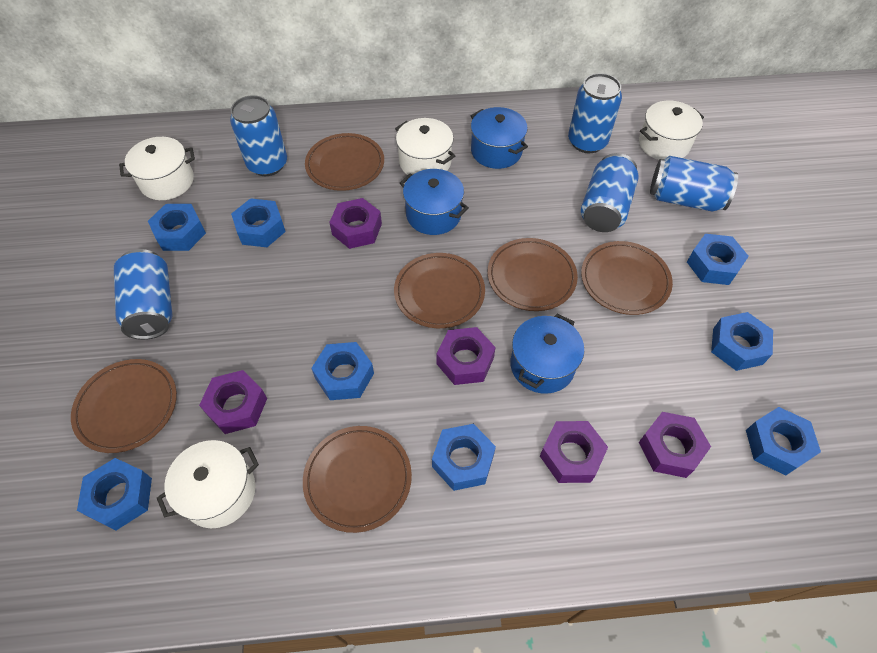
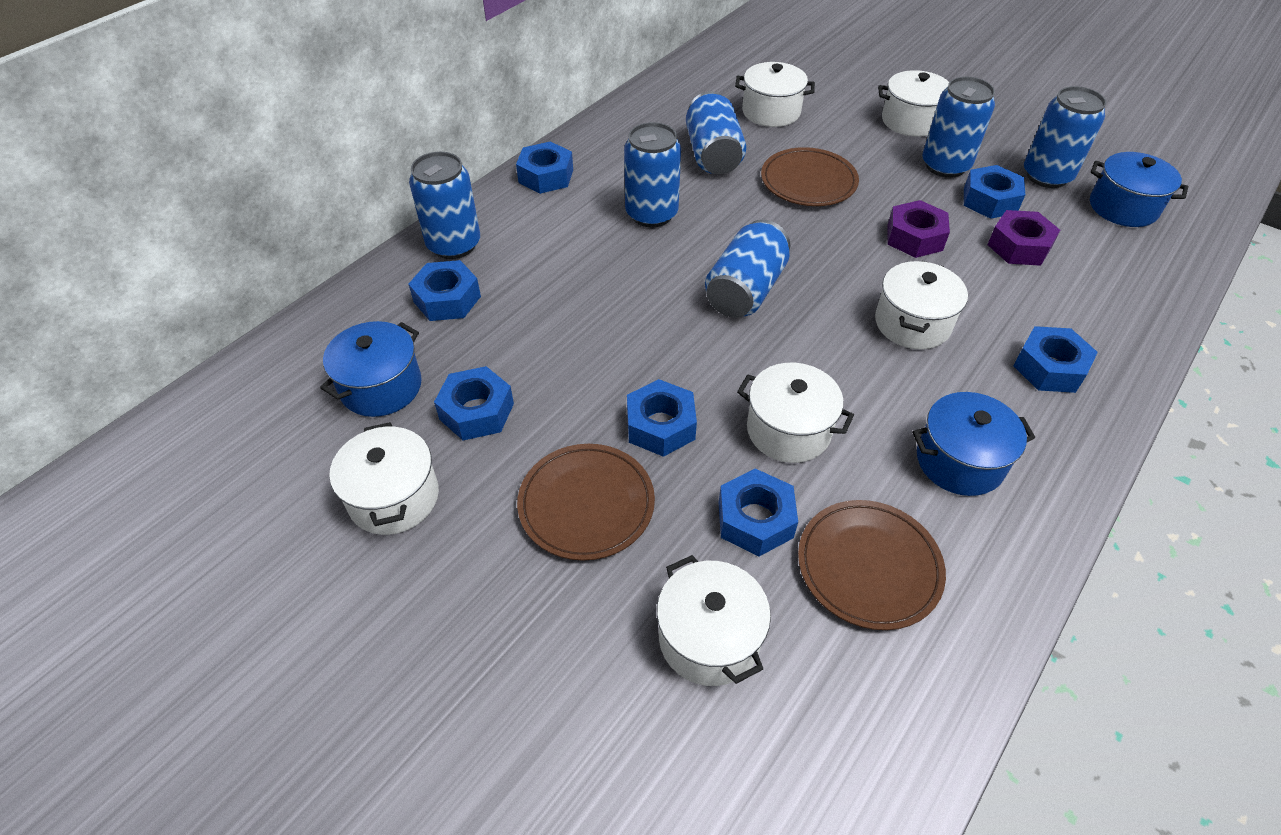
blue can: 5 -> 6
blue nut: 8 -> 7
brown plate: 6 -> 3
purple nut: 5 -> 2
white pot: 4 -> 6

